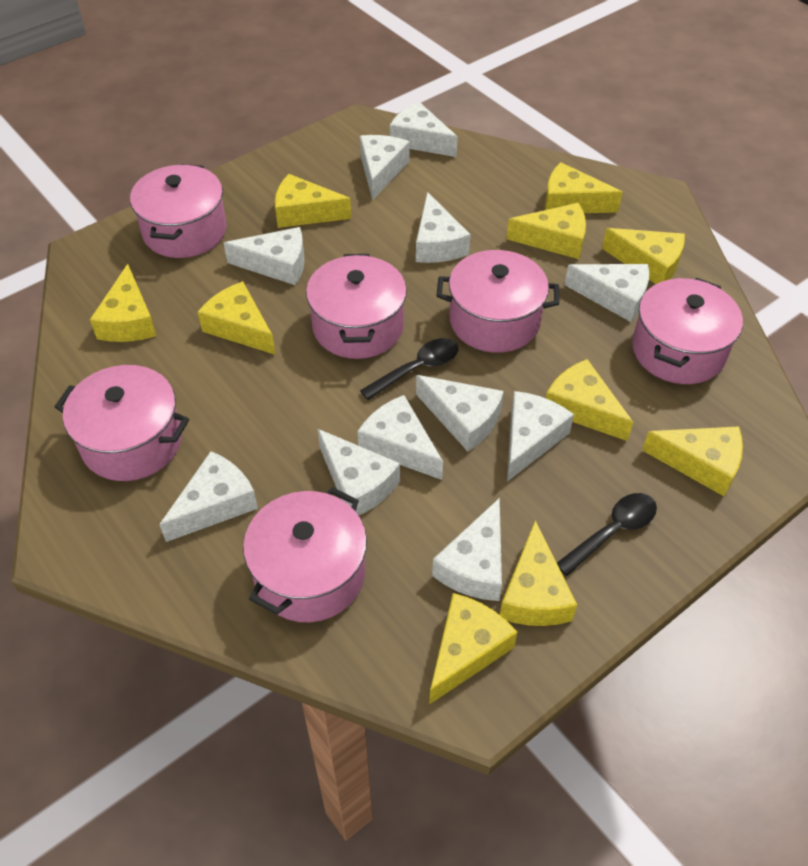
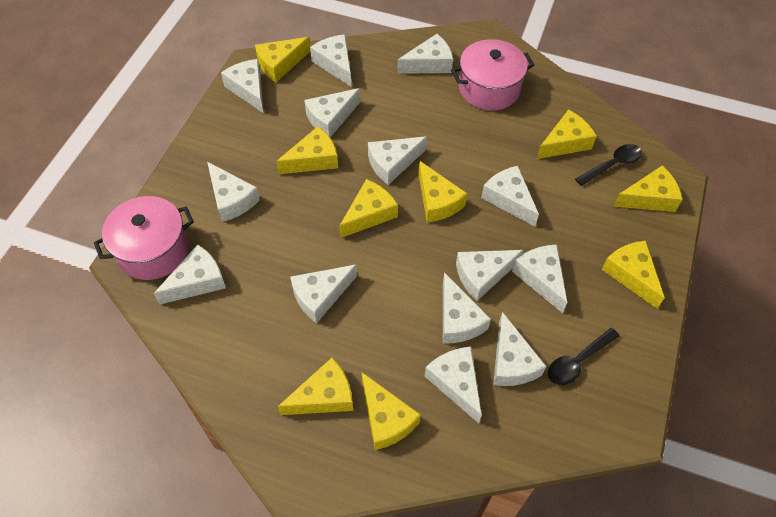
pink pot: 6 -> 2
white cheese: 11 -> 14
yellow cheese: 10 -> 9

